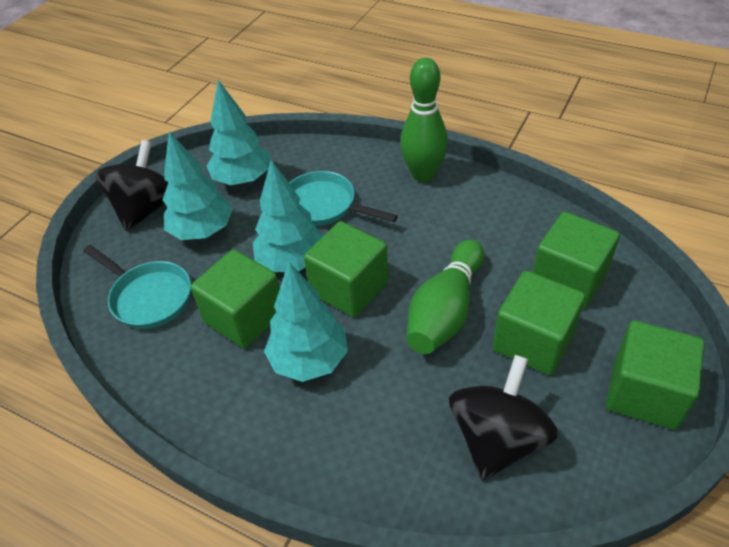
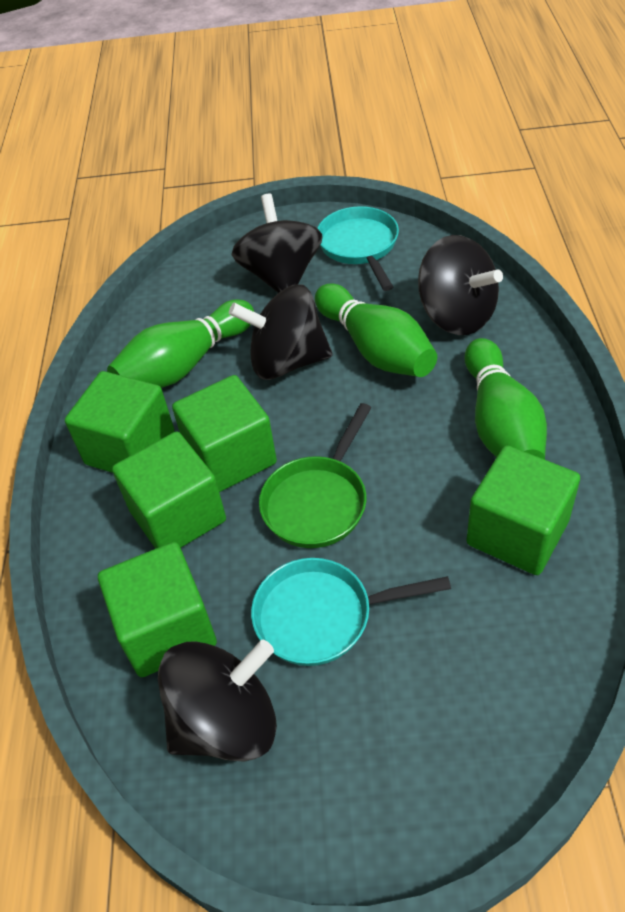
black spinning top: 2 -> 4
green bowling pin: 2 -> 3
green pan: 0 -> 1
turquoise tree: 4 -> 0

